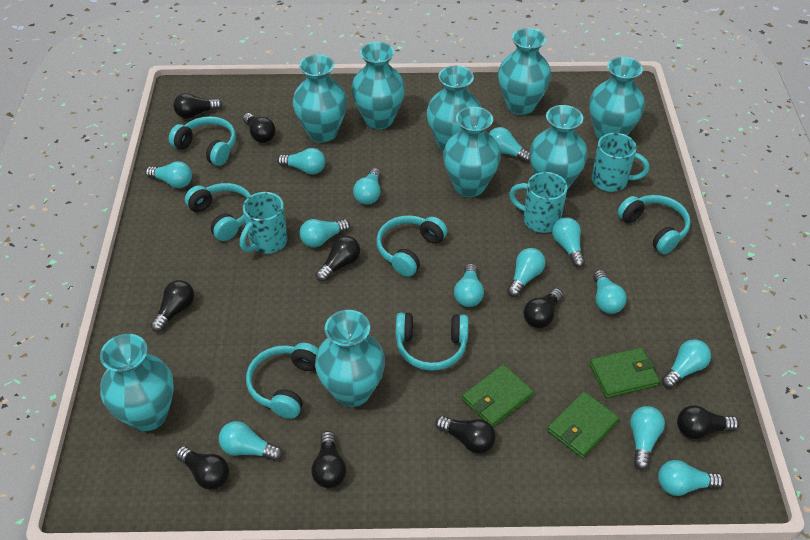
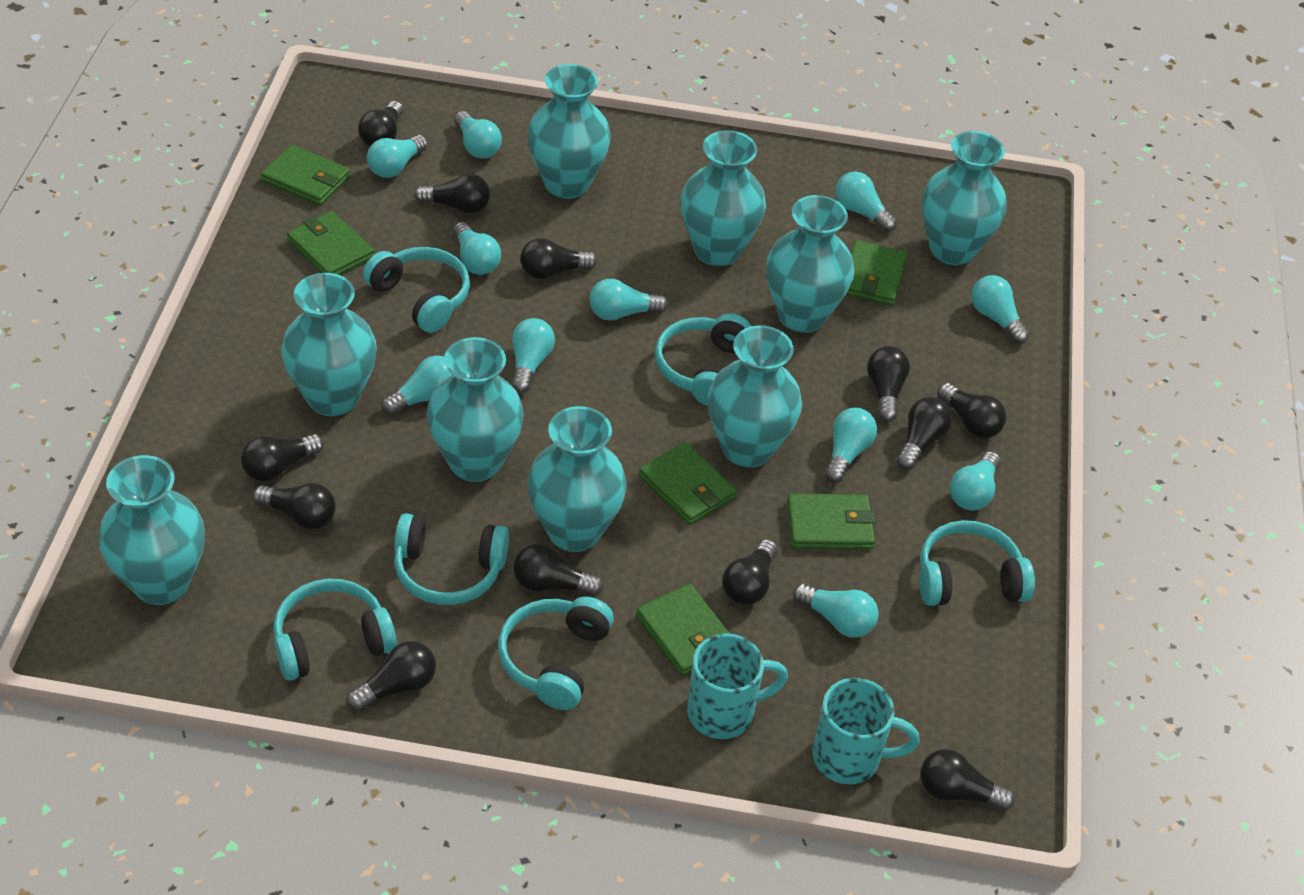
black light bulb: 9 -> 12
green wallet: 3 -> 6
turquoise light bulb: 13 -> 11
turquoise mug: 3 -> 2

